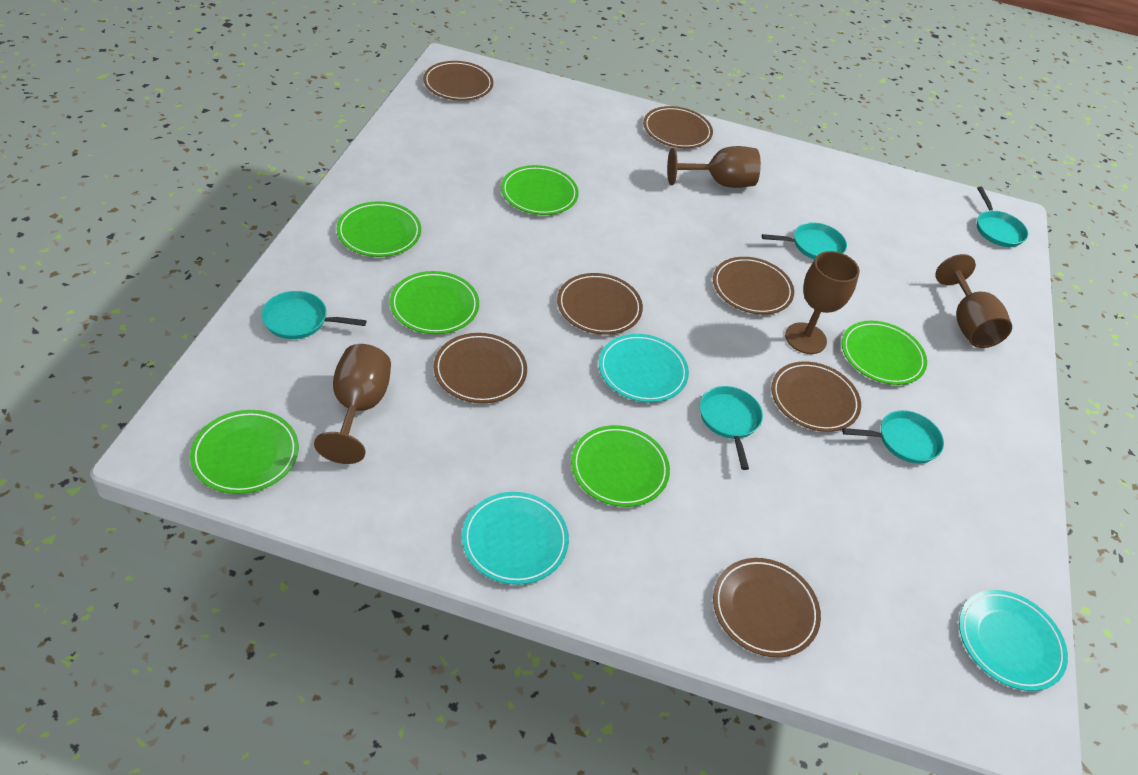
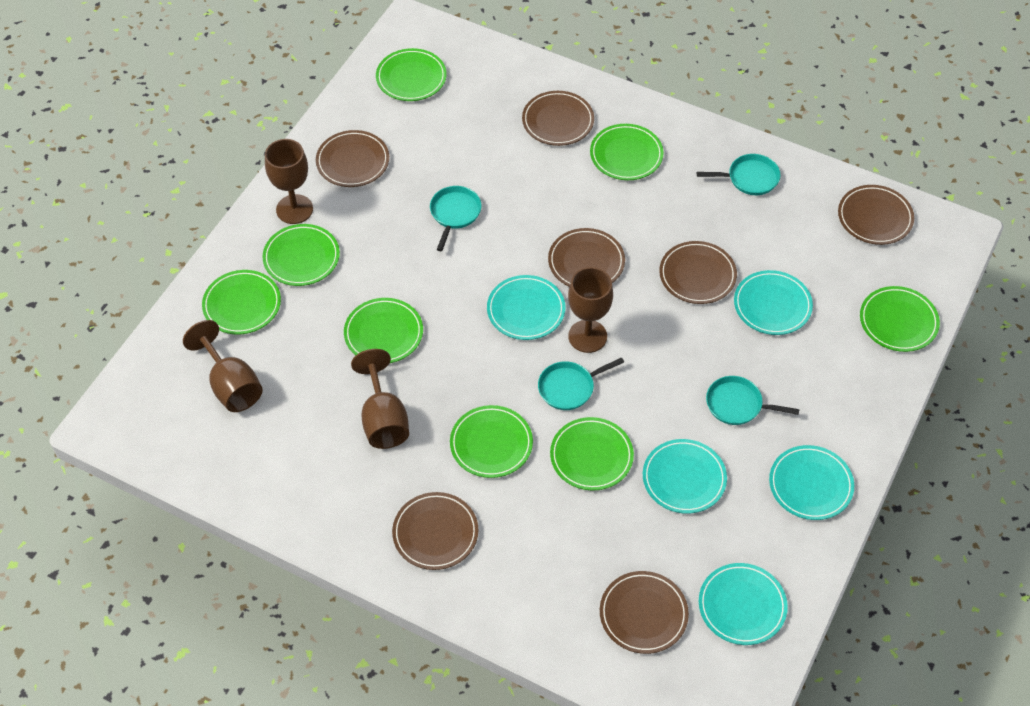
green plate: 6 -> 8
turquoise pan: 5 -> 4
turquoise plate: 3 -> 5

